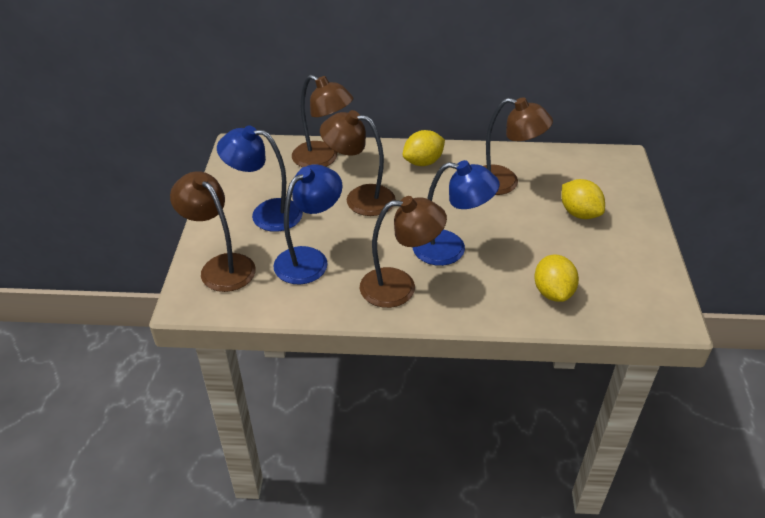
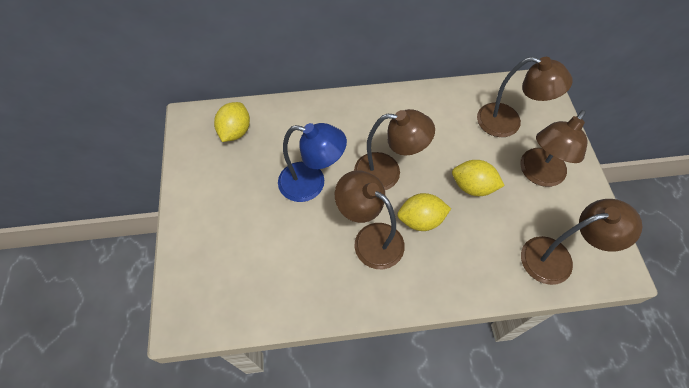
blue lamp: 3 -> 1

